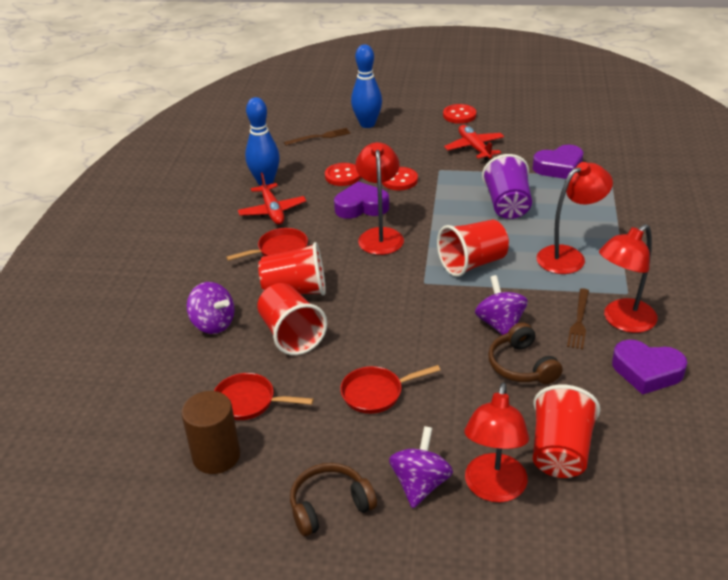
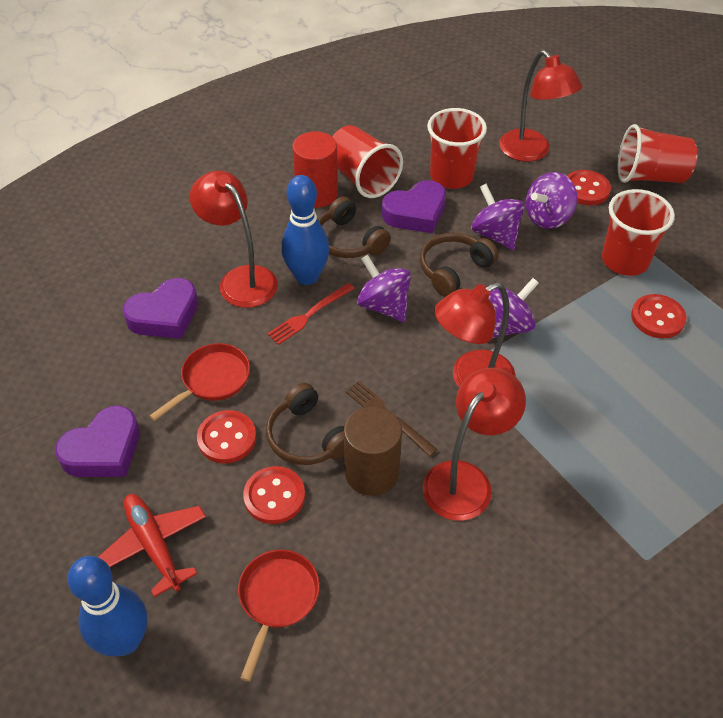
brown fork: 2 -> 1
brown headphones: 2 -> 3
purple cup: 1 -> 0
purple spinning top: 3 -> 4
red button: 3 -> 4
red cylinder: 0 -> 1
red fork: 0 -> 1
red pan: 3 -> 2
red plane: 2 -> 1

